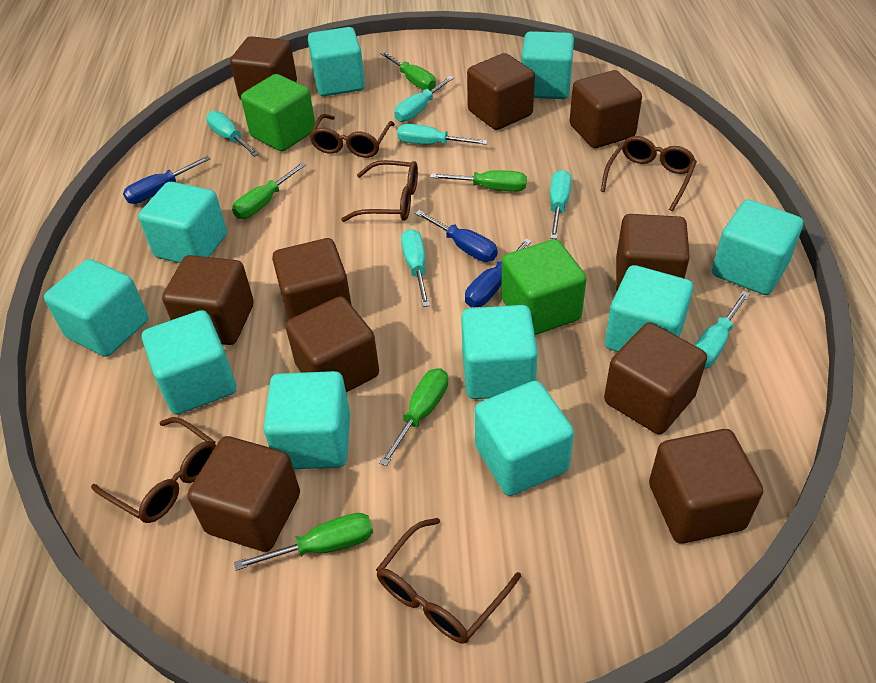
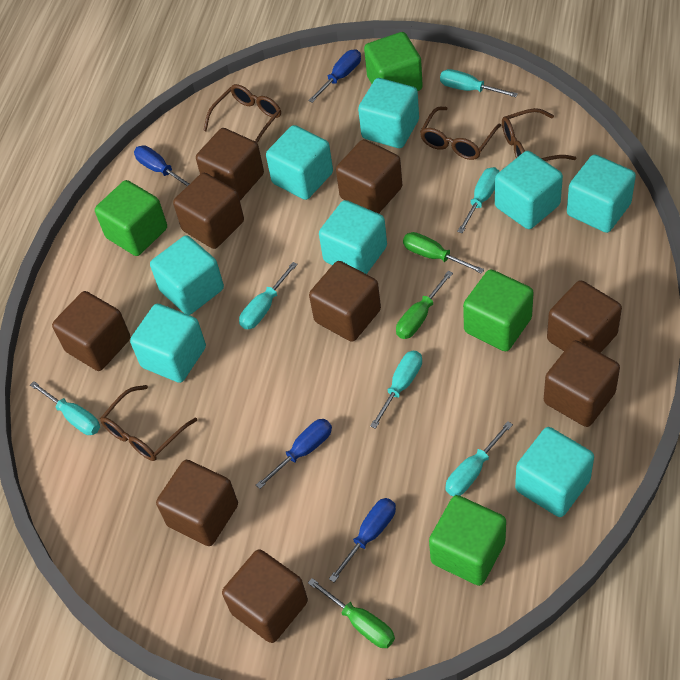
blue screwdriver: 3 -> 4
brown cube: 10 -> 9
brown glasses: 5 -> 4
green cube: 2 -> 4
green screwdriver: 5 -> 3
turquoise cube: 10 -> 8

